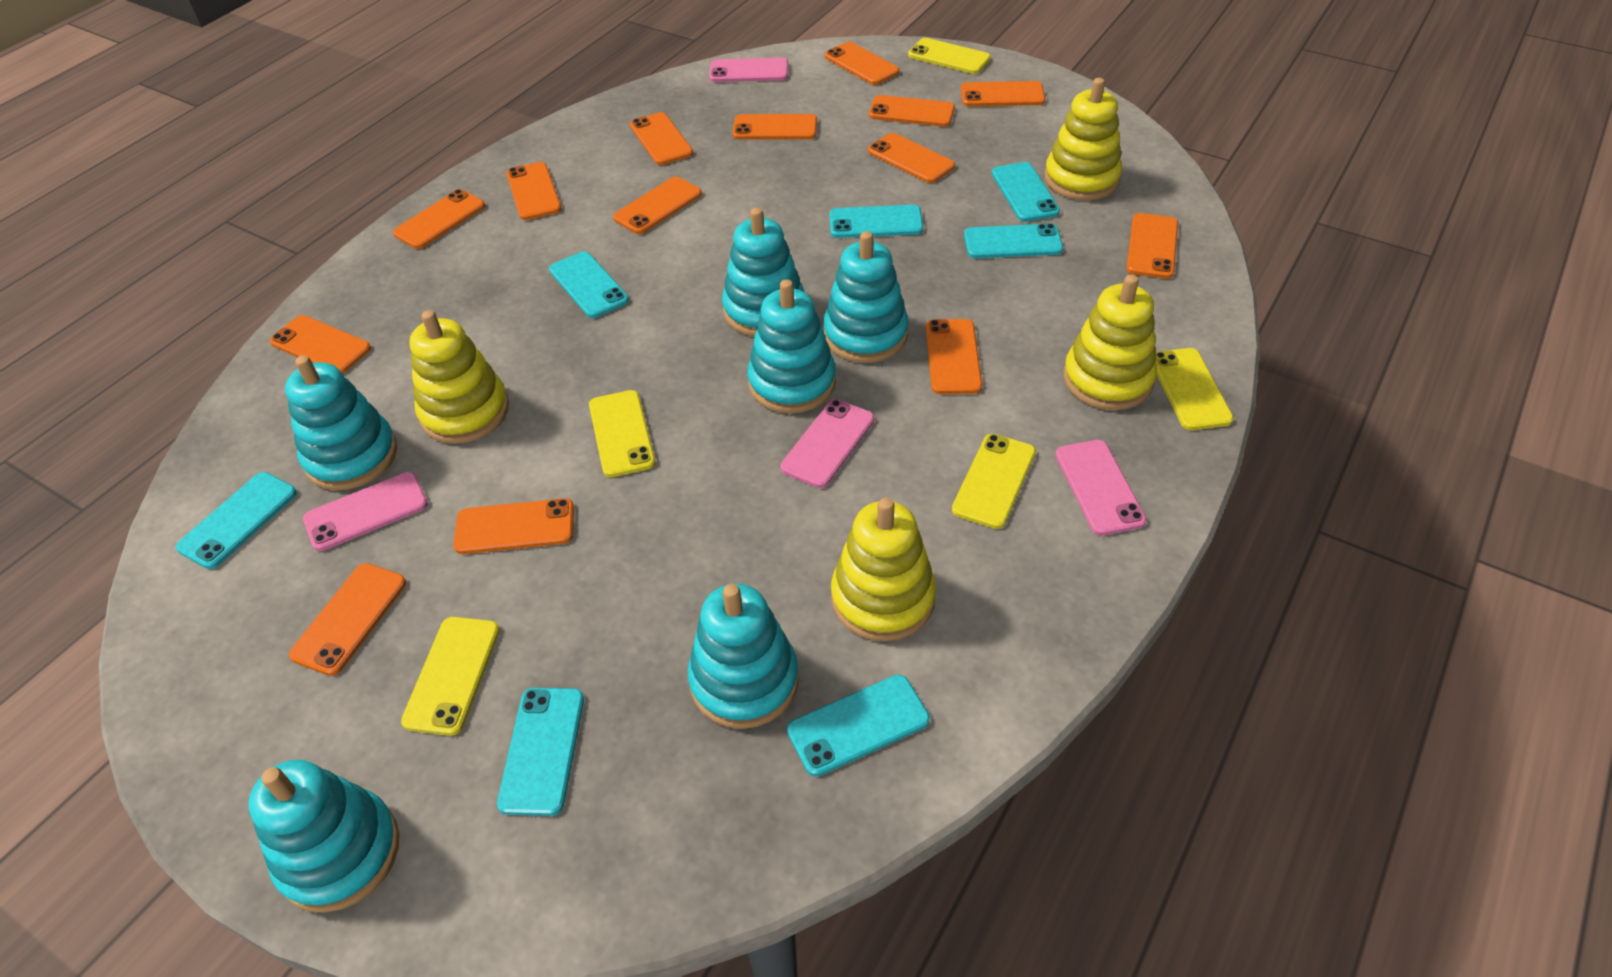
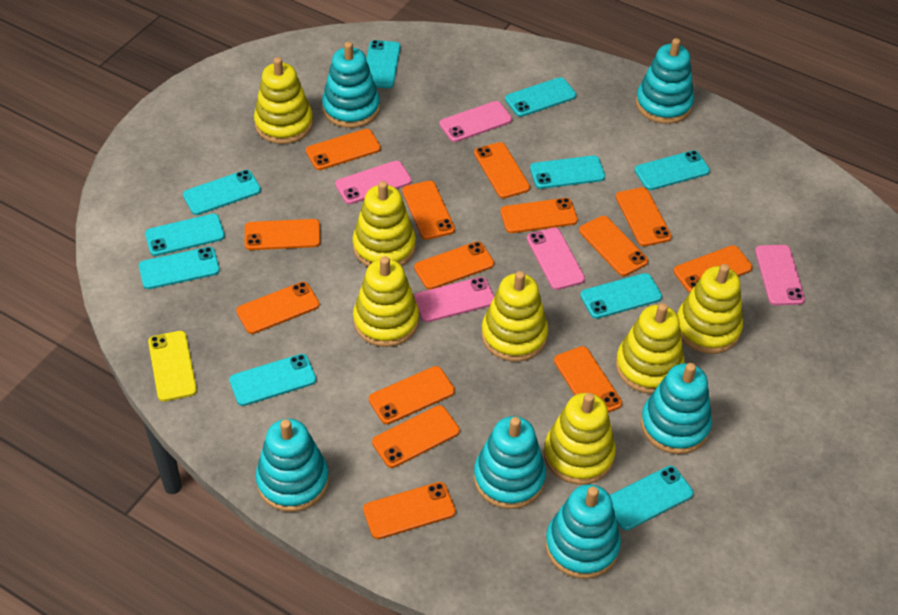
pink phone: 4 -> 5
turquoise phone: 7 -> 10
yellow phone: 5 -> 1
yellow stacking toy: 4 -> 7

